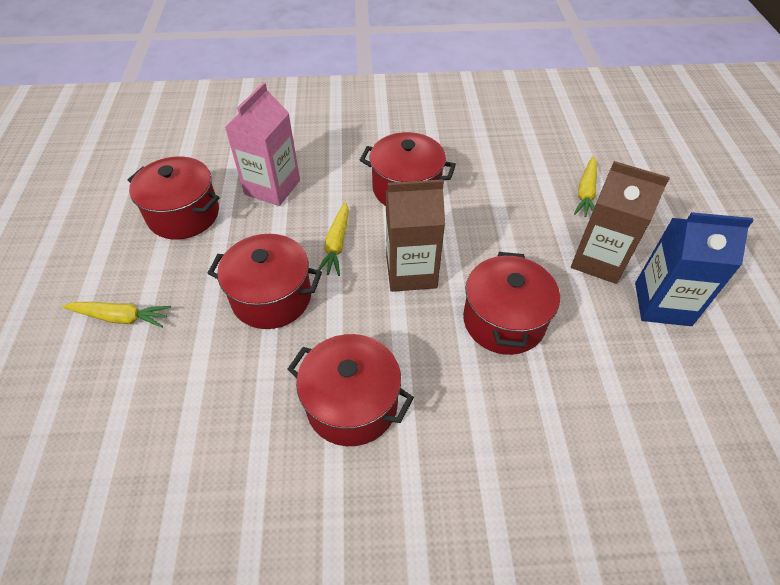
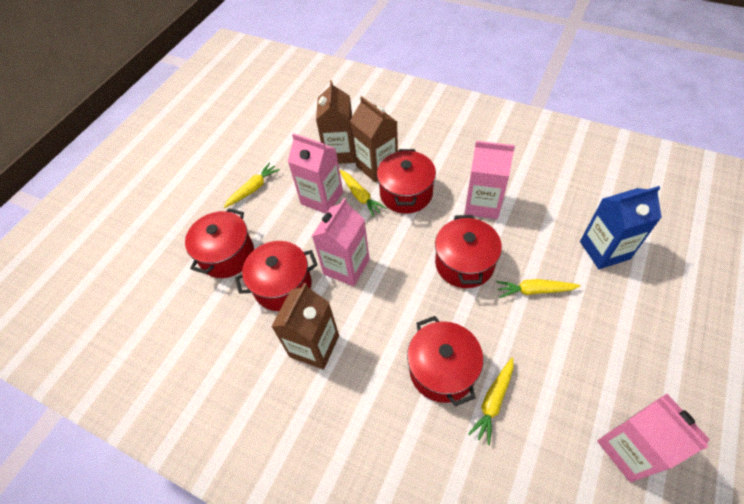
brown carton: 2 -> 3
pink carton: 1 -> 4
yellow carrot: 3 -> 4

